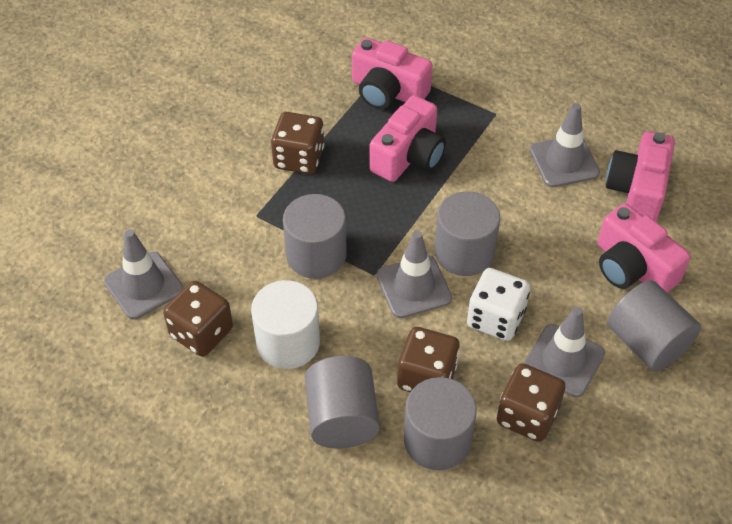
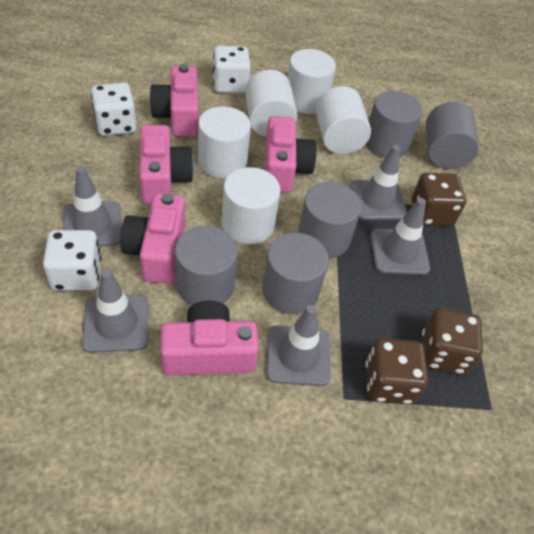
brown dice: 4 -> 3
grey traffic cone: 4 -> 5
pink camera: 4 -> 5
white cylinder: 1 -> 5
white dice: 1 -> 3

